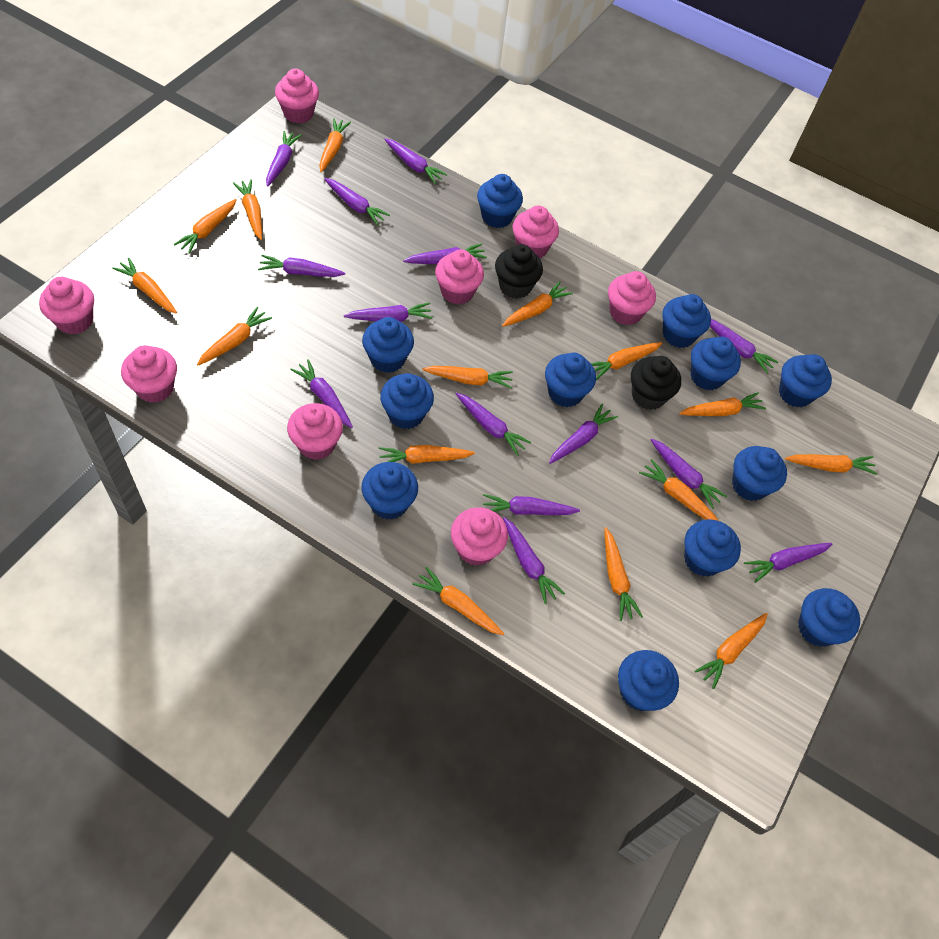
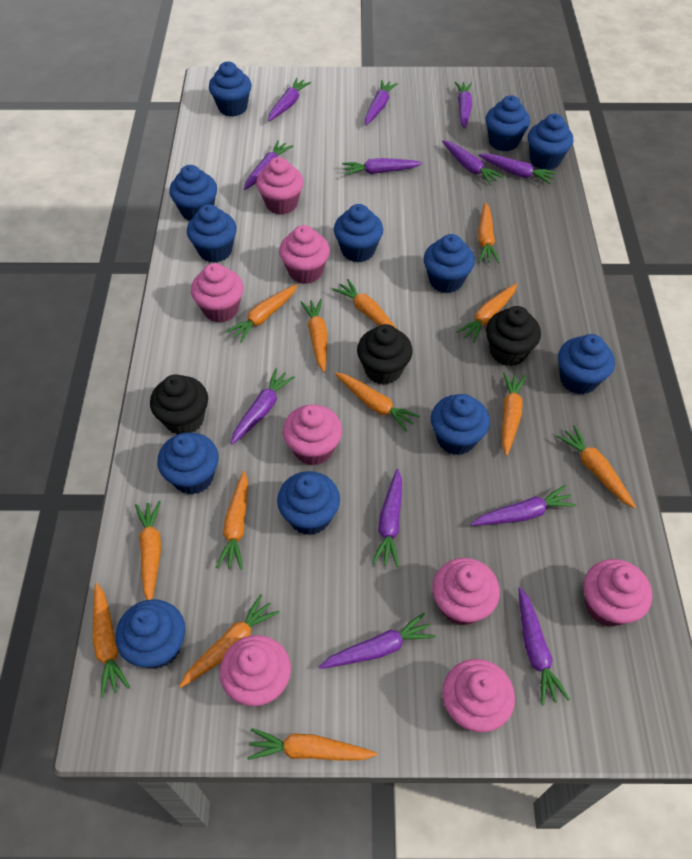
black cupcake: 2 -> 3
orange carrot: 15 -> 13
purple carrot: 14 -> 12

